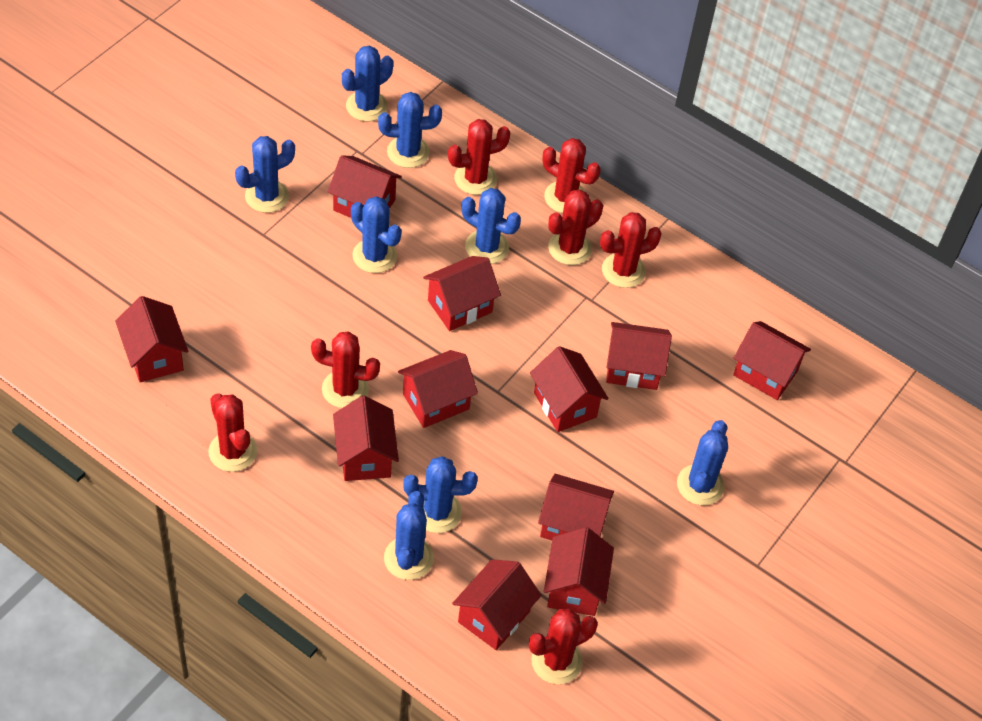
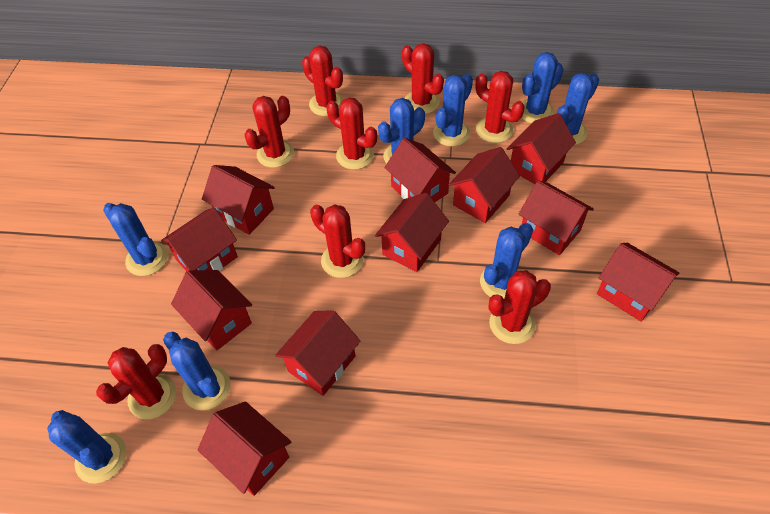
red cactus: 7 -> 8

